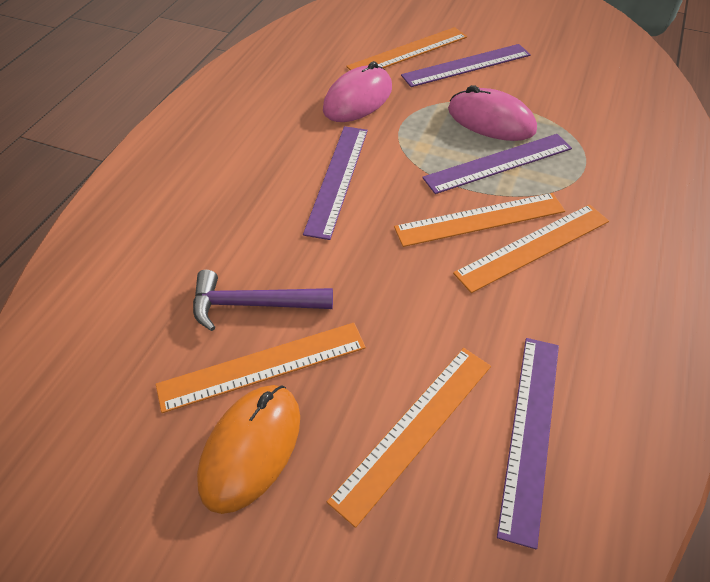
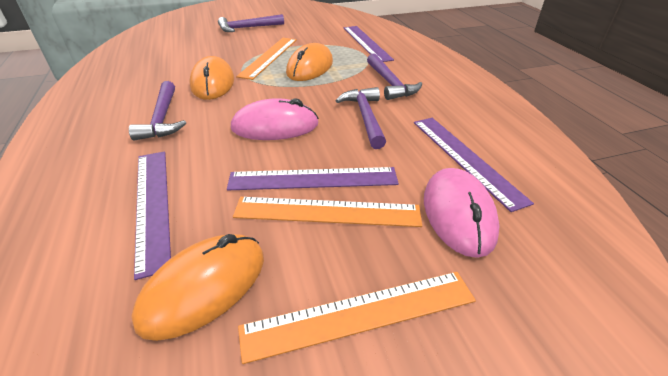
orange mouse: 1 -> 3
orange ruler: 5 -> 3
purple hammer: 1 -> 4

